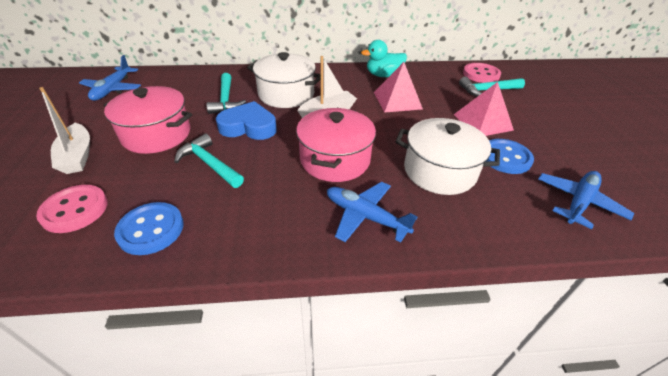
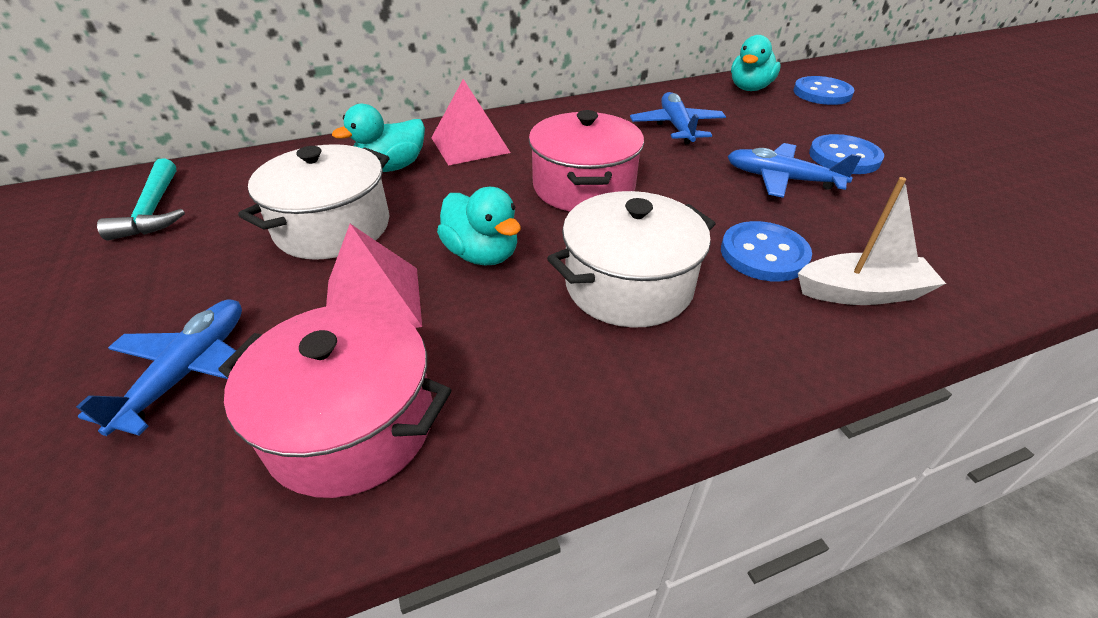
blue button: 2 -> 3
blue heart: 1 -> 0
pink button: 2 -> 0
turquoise duck: 1 -> 3
turquoise hammer: 3 -> 1
white boat: 2 -> 1

